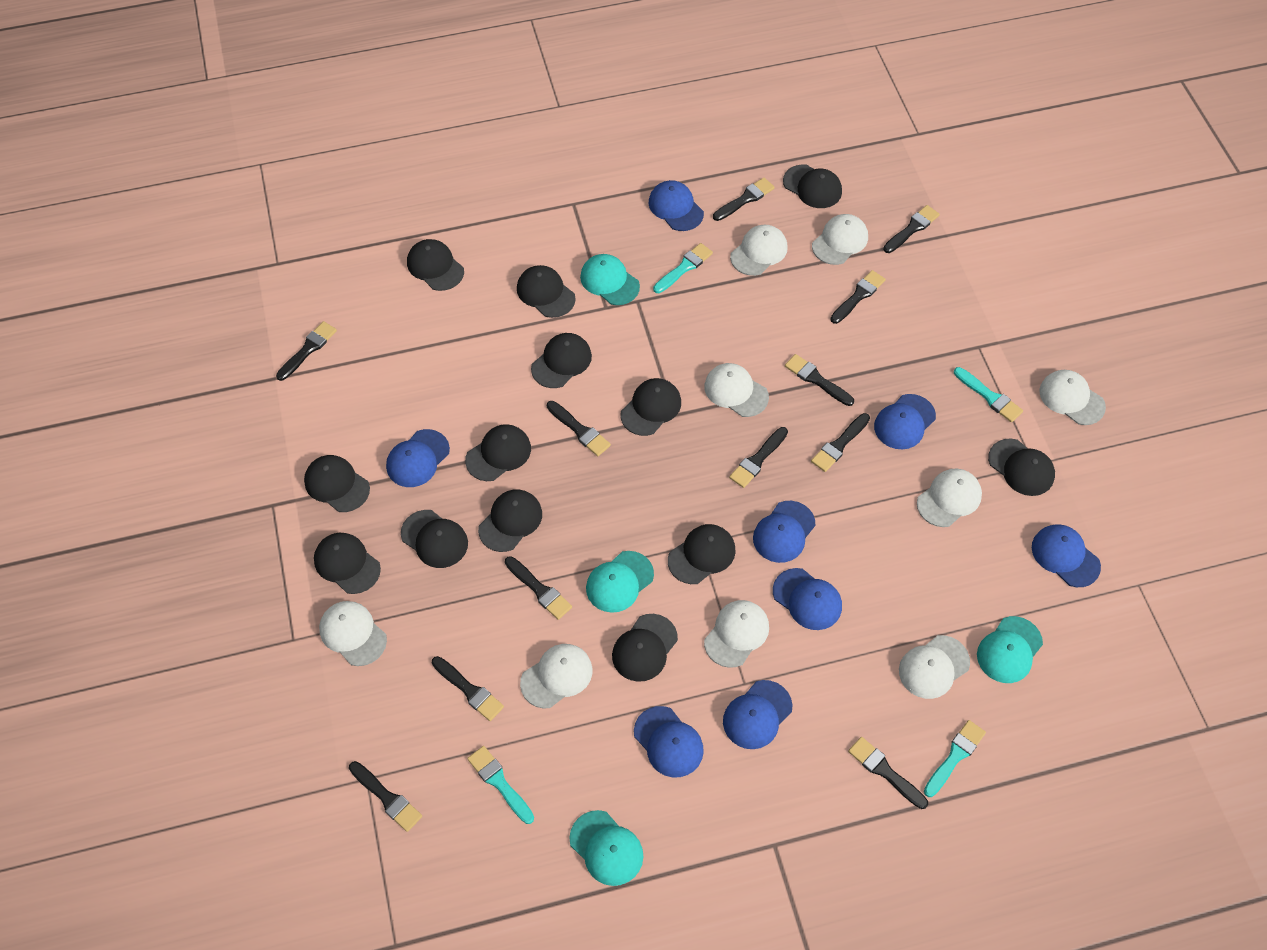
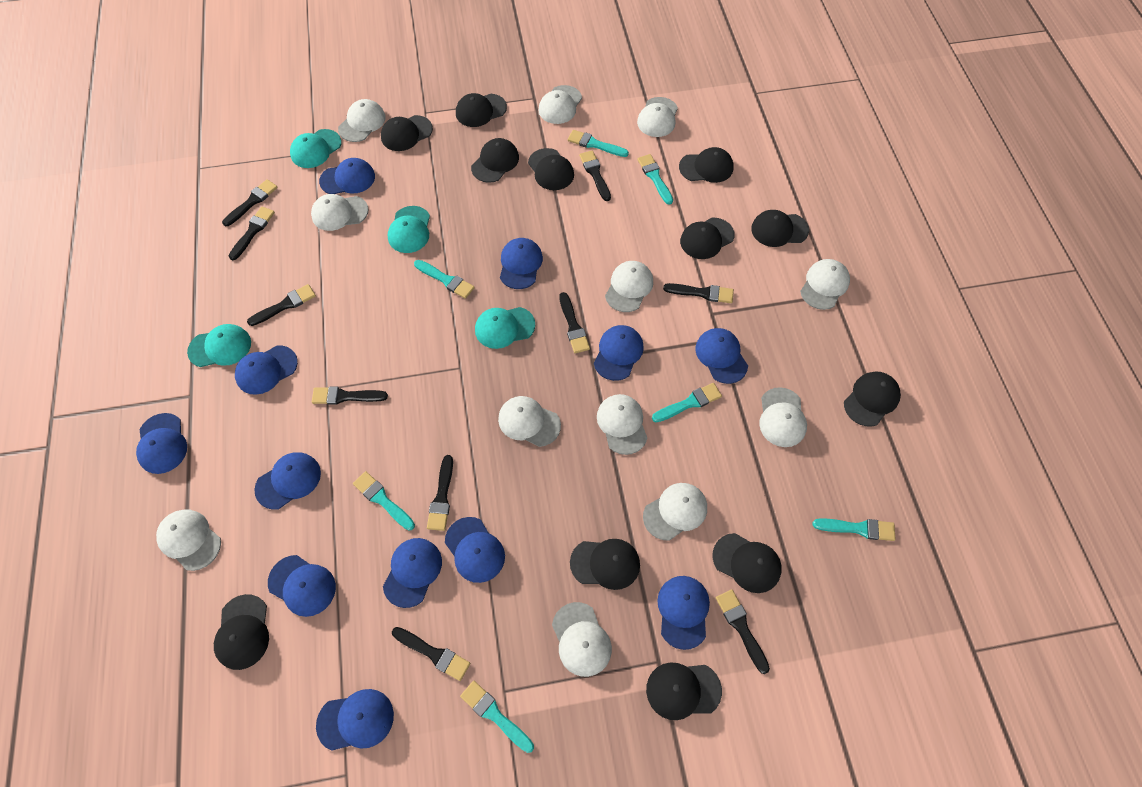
black brush: 12 -> 10
black cap: 13 -> 12
blue cap: 8 -> 12
turquoise brush: 4 -> 7
white cap: 9 -> 12

